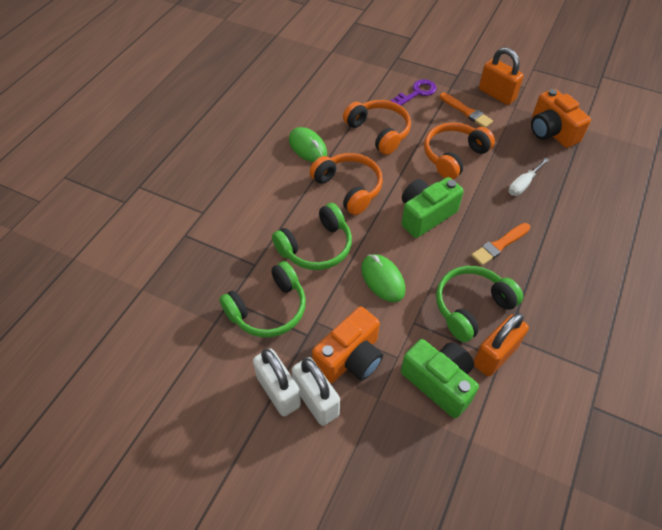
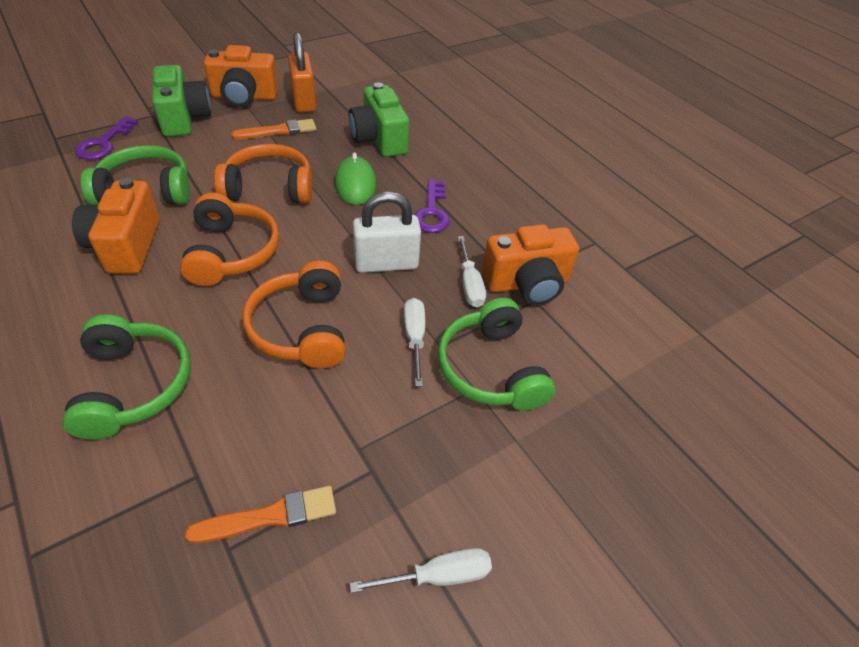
green mouse: 2 -> 1
orange camera: 2 -> 3
orange padlock: 2 -> 1
purple key: 1 -> 2
white padlock: 2 -> 1
white screwdriver: 1 -> 3

